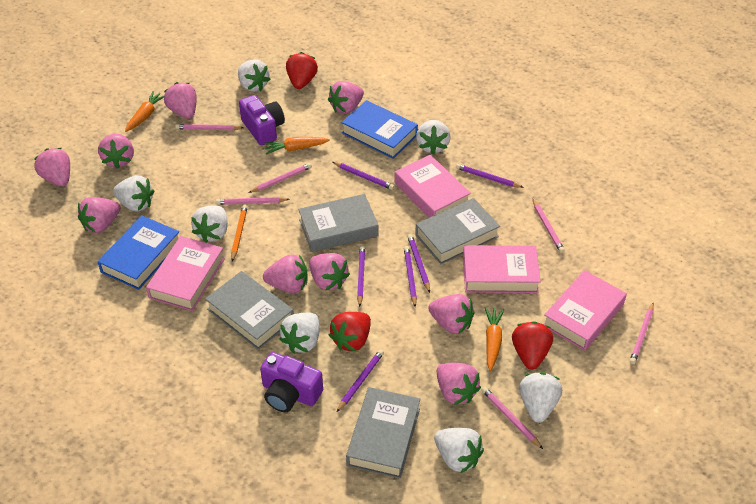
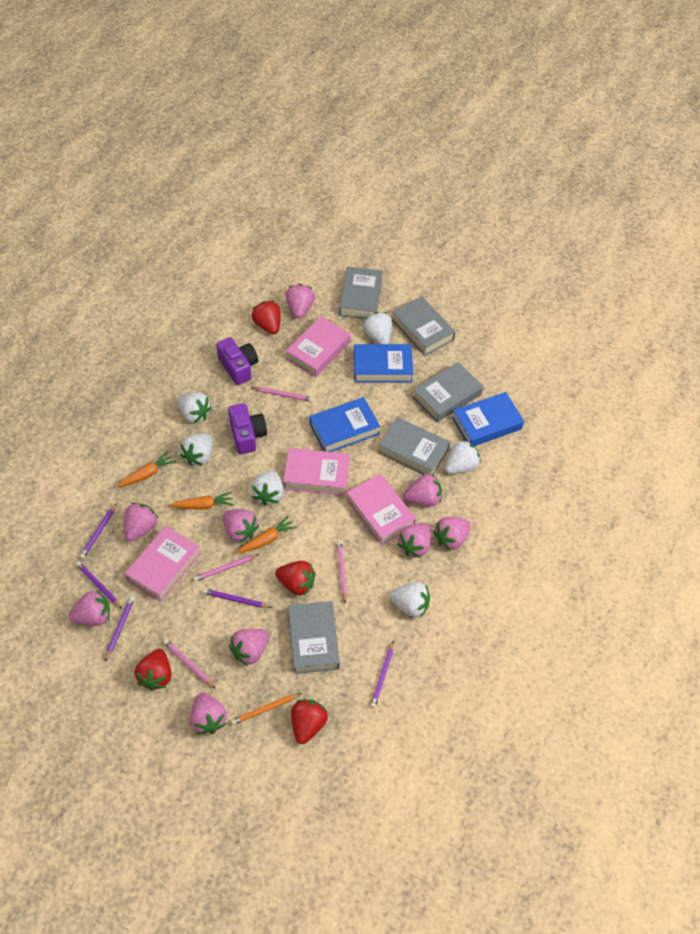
blue book: 2 -> 3
grey book: 4 -> 5
pink pencil: 6 -> 4
purple pencil: 6 -> 5
red strawberry: 3 -> 4
white strawberry: 7 -> 6

